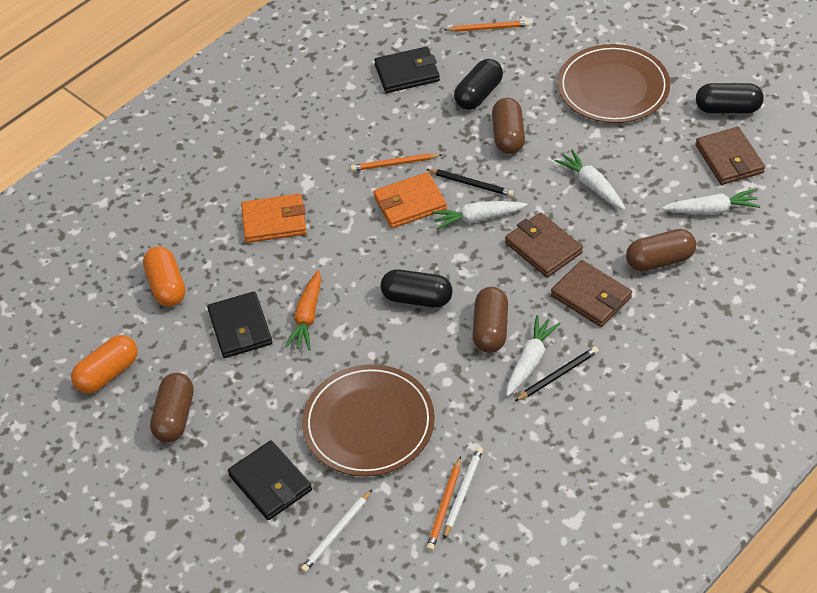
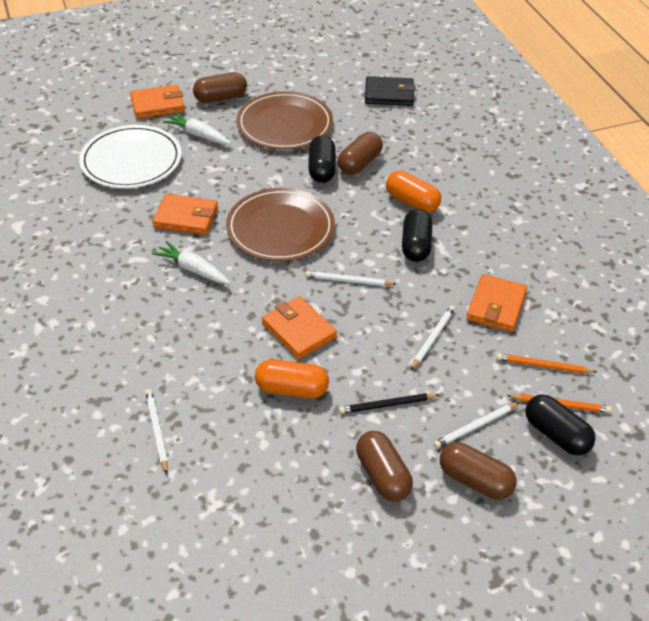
black pencil: 2 -> 1
black wallet: 3 -> 1
brown wallet: 3 -> 0
orange carrot: 1 -> 0
orange pencil: 3 -> 2
orange wallet: 2 -> 4
white carrot: 4 -> 2
white pencil: 2 -> 4
white plate: 0 -> 1

